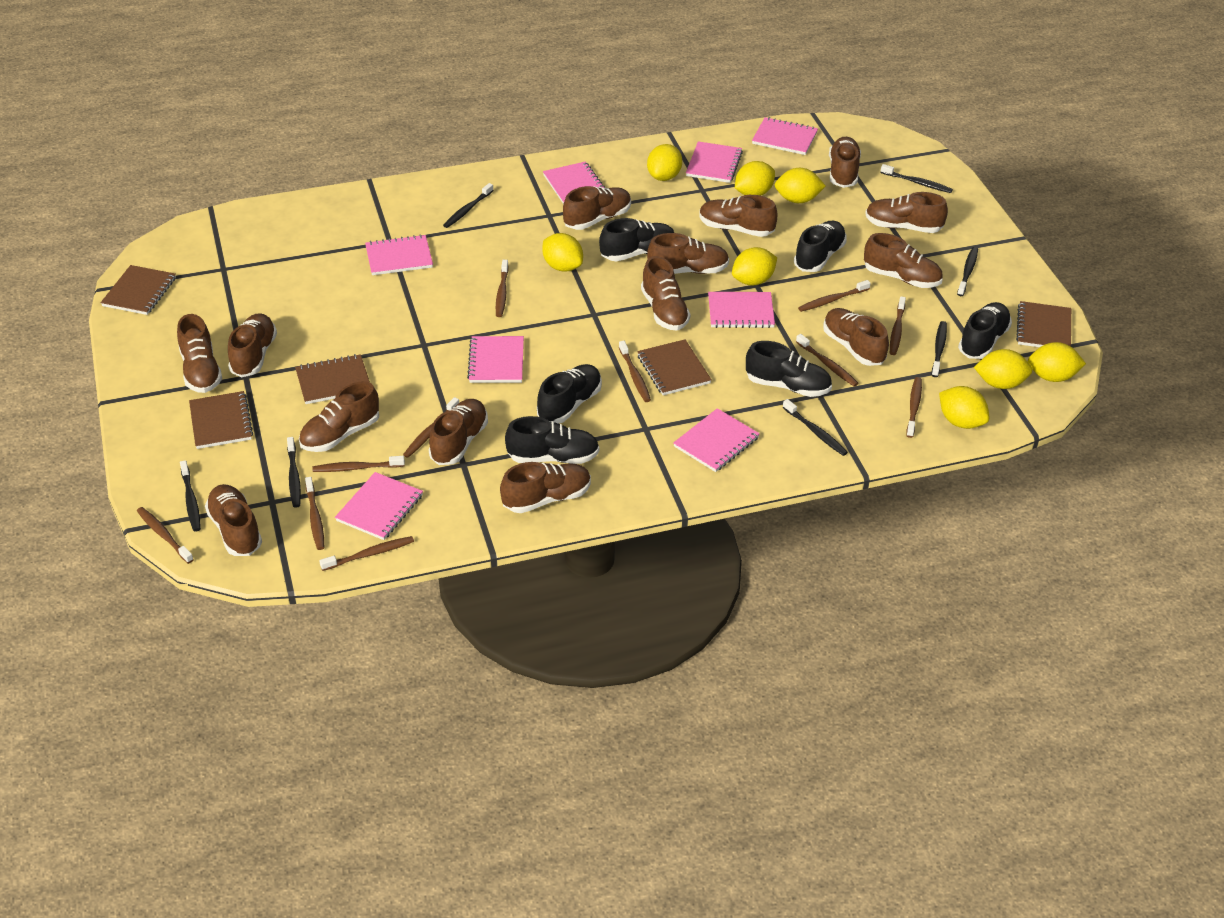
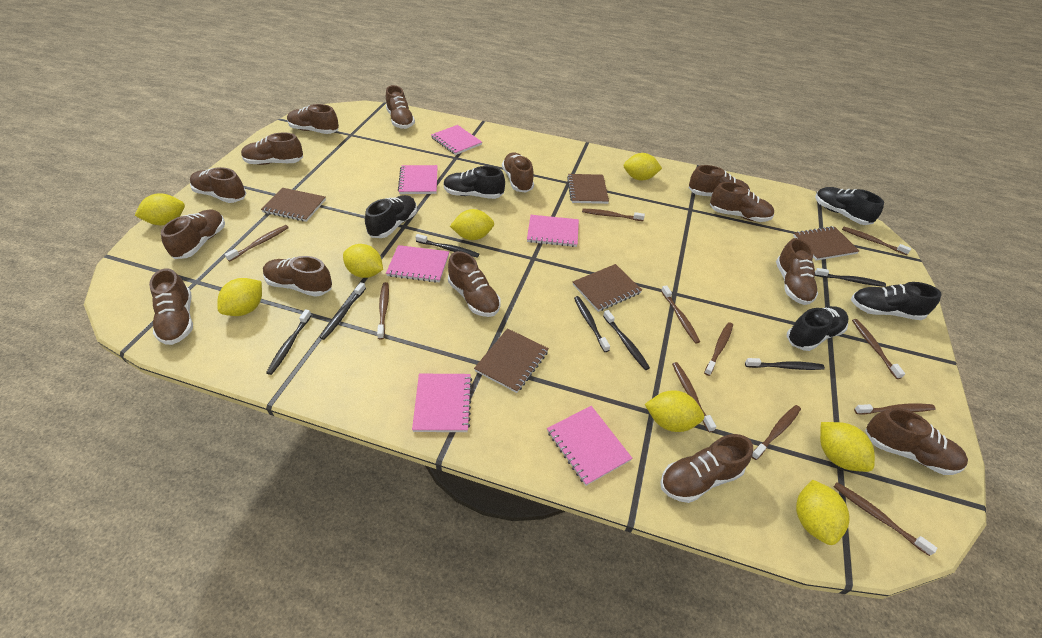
black shoe: 6 -> 5
pink notebook: 8 -> 6

